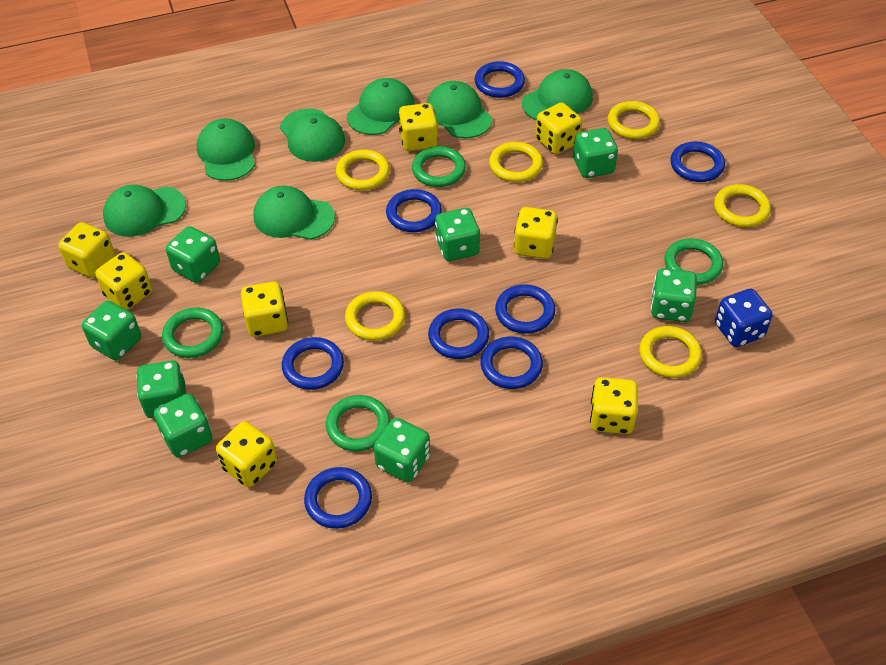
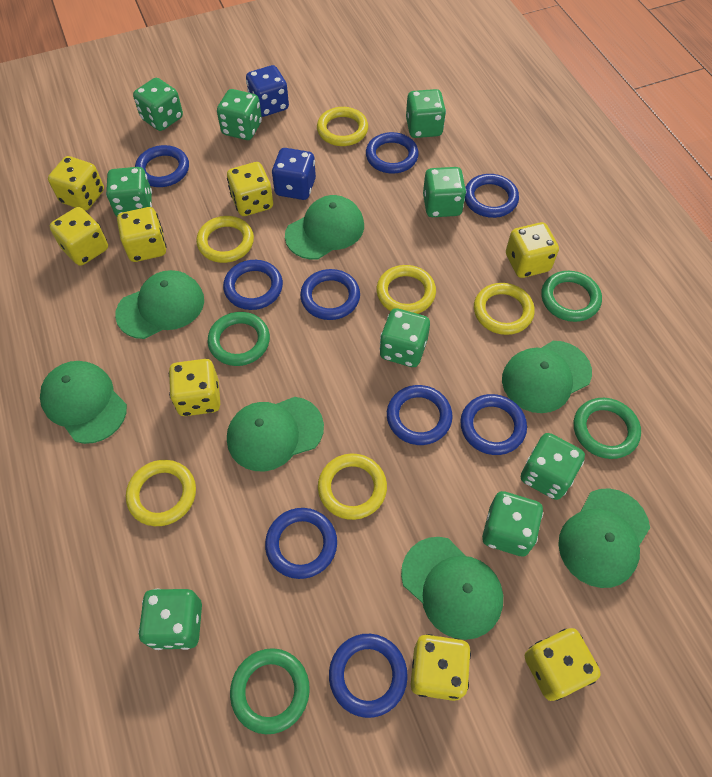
blue dice: 1 -> 2
blue ring: 8 -> 9
green dice: 8 -> 9

